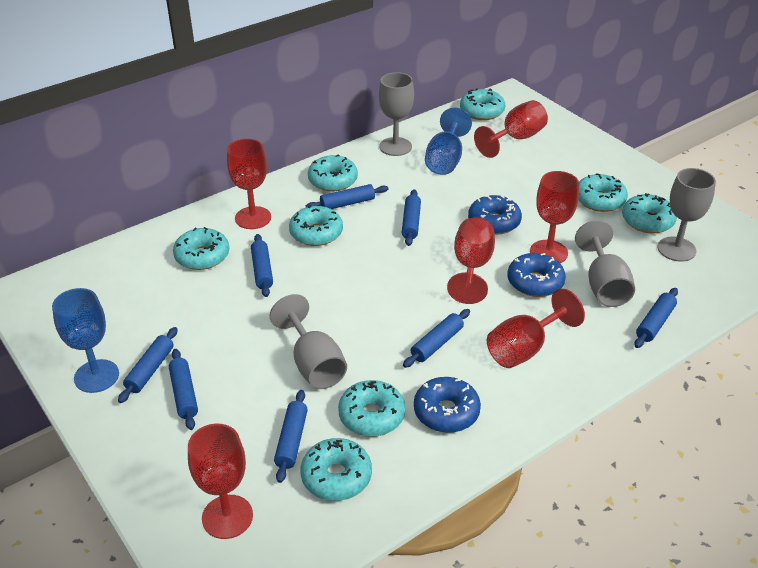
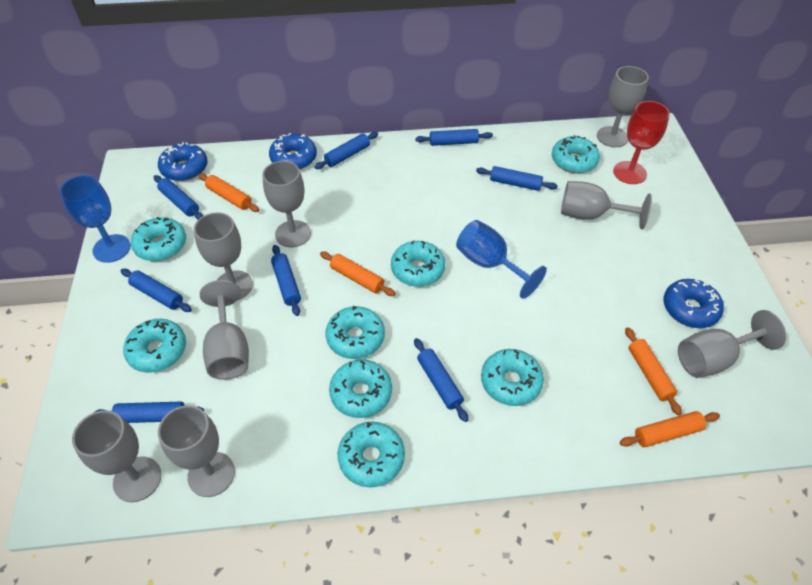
grey goblet: 4 -> 8
orange rolling pin: 0 -> 4
red goblet: 6 -> 1

